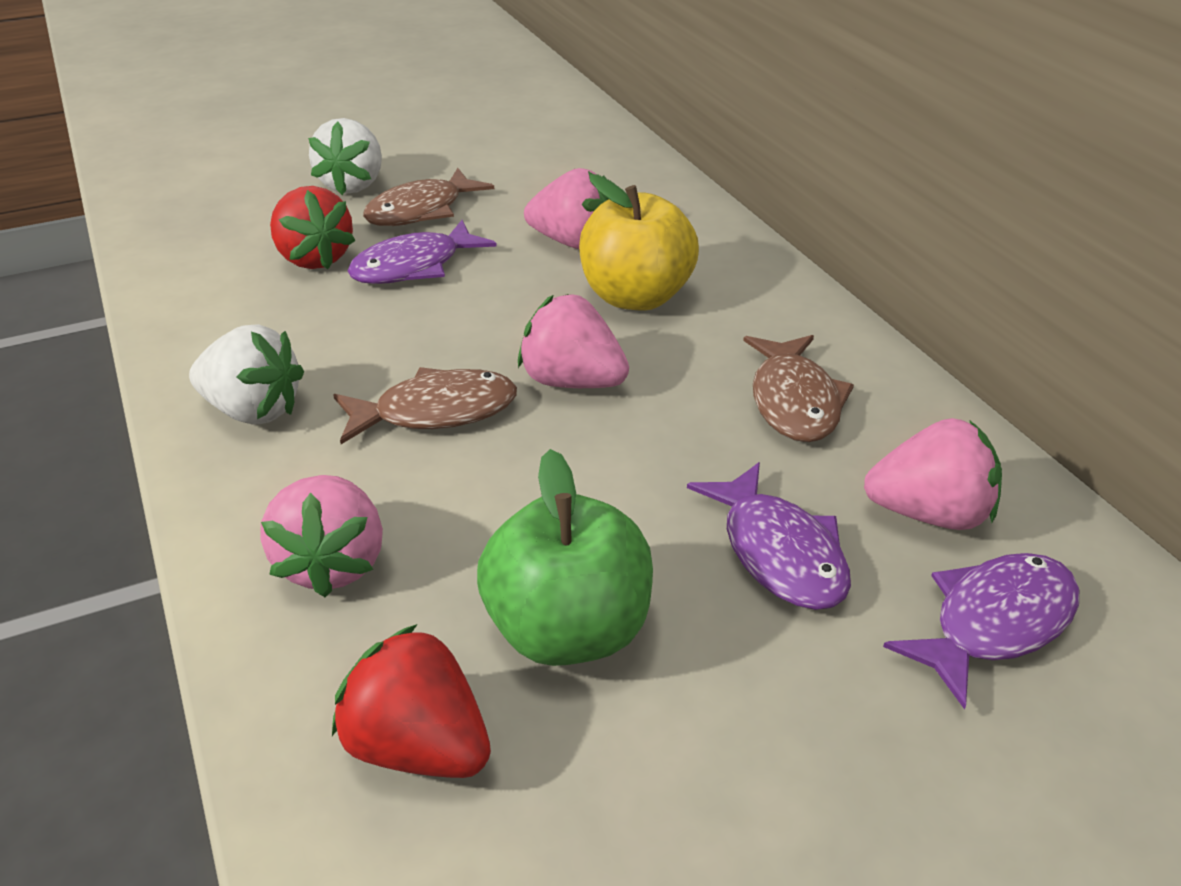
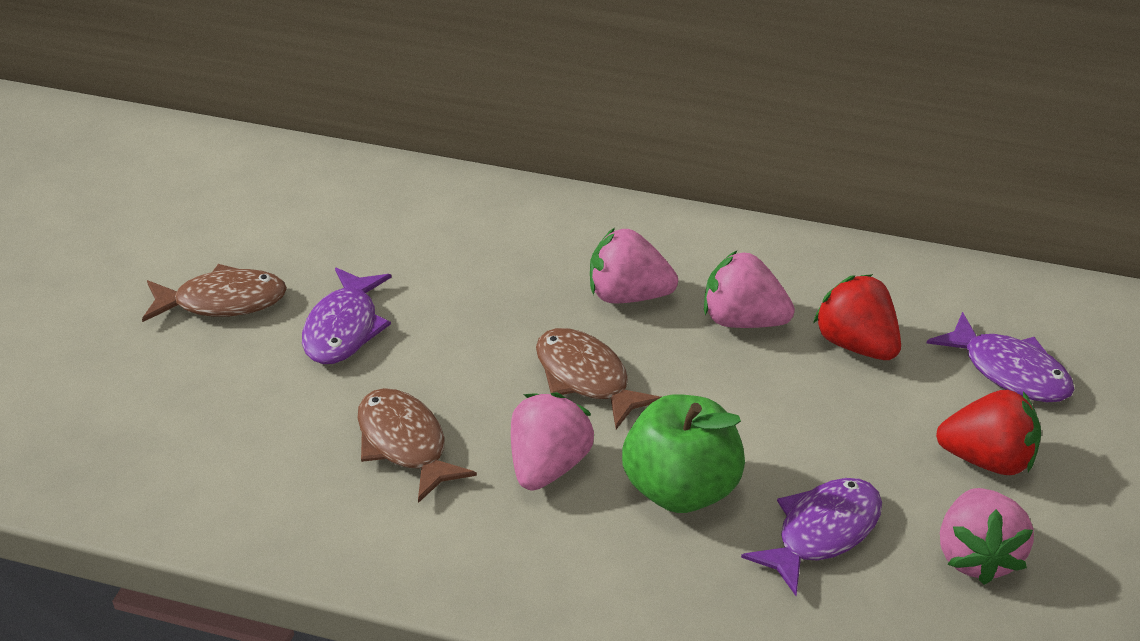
white strawberry: 2 -> 0
yellow apple: 1 -> 0

